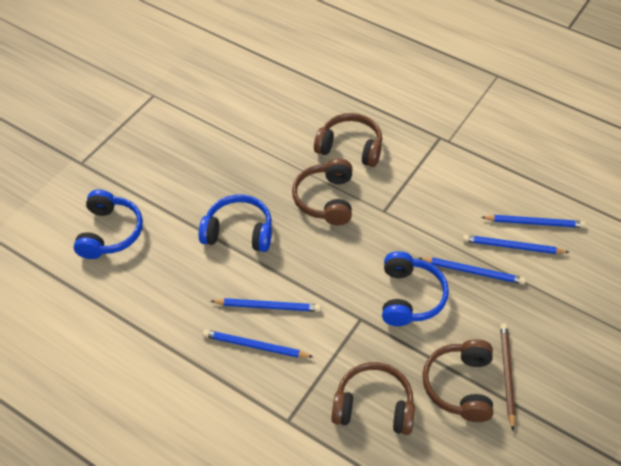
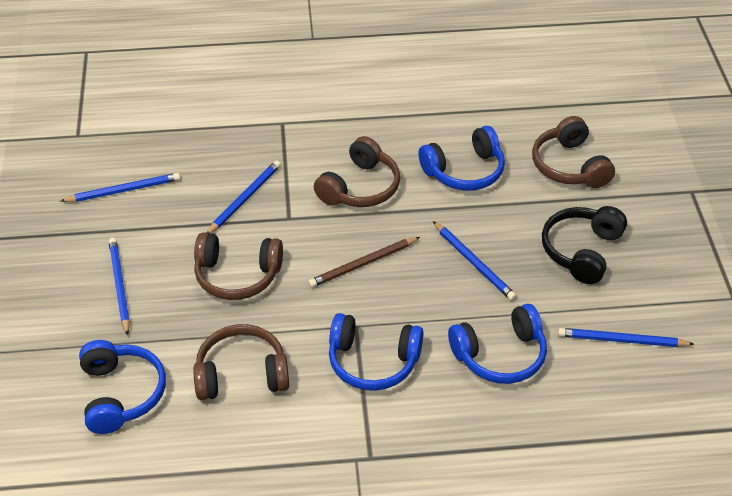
black headphones: 0 -> 1
blue headphones: 3 -> 4

